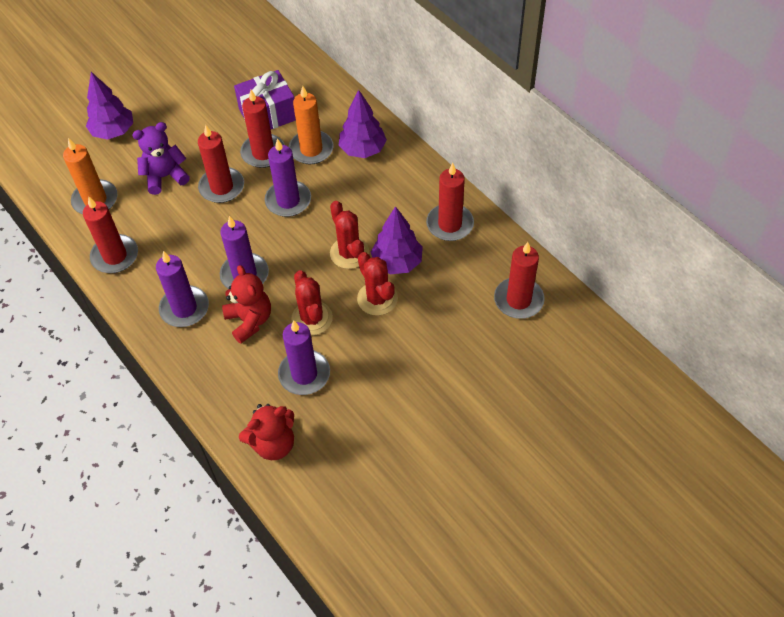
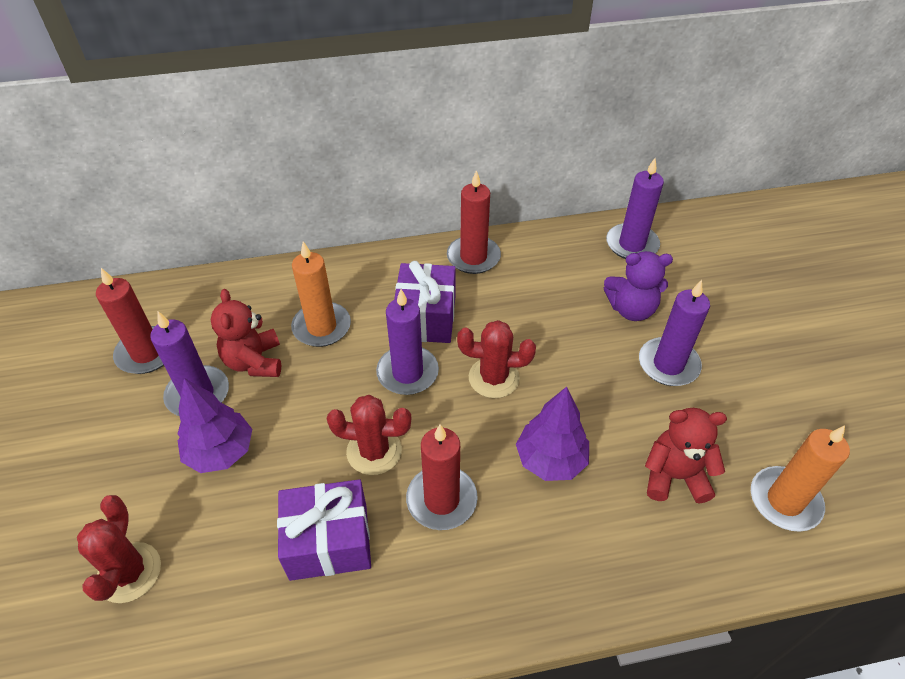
purple gift: 1 -> 2
purple tree: 3 -> 2
red candle: 5 -> 3

